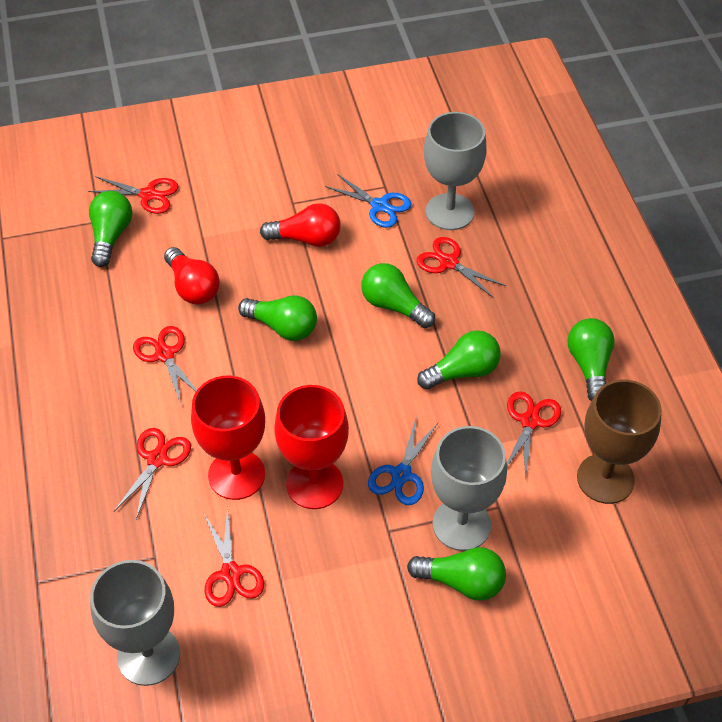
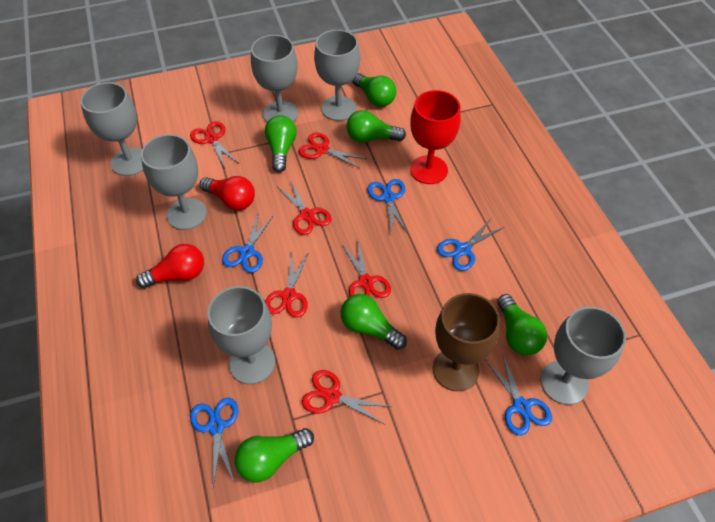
blue scissors: 2 -> 5
grey goblet: 3 -> 6
red goblet: 2 -> 1

